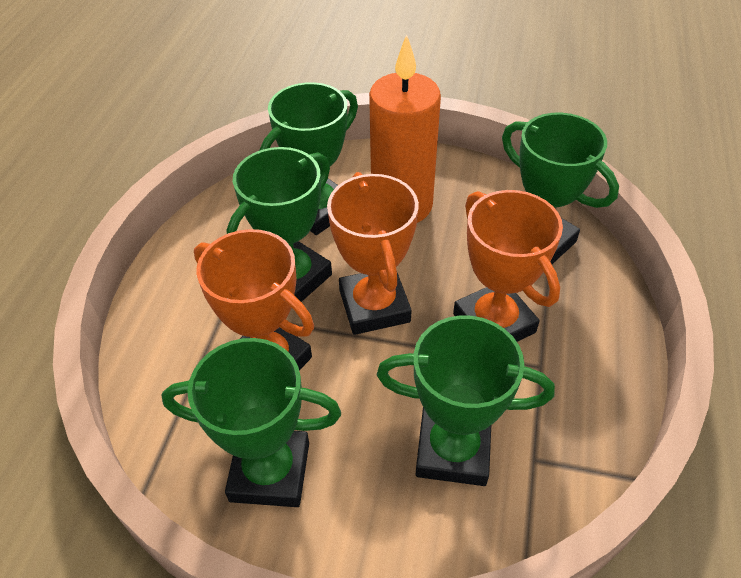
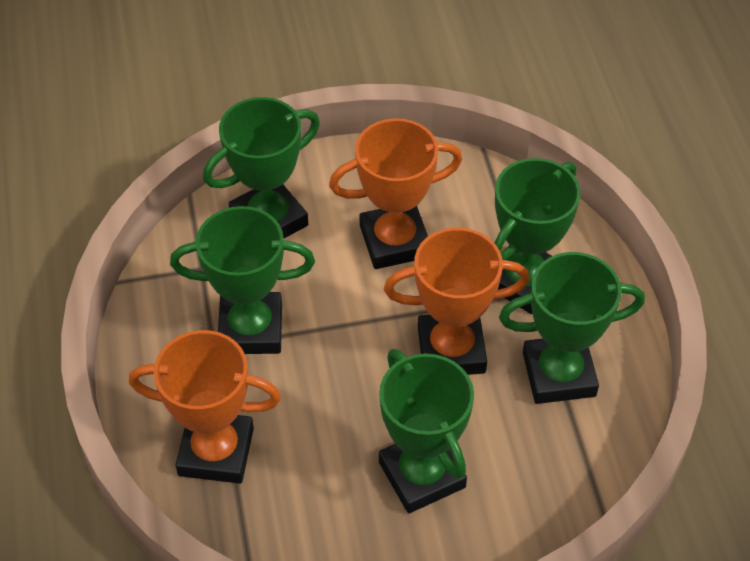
orange candle: 1 -> 0

